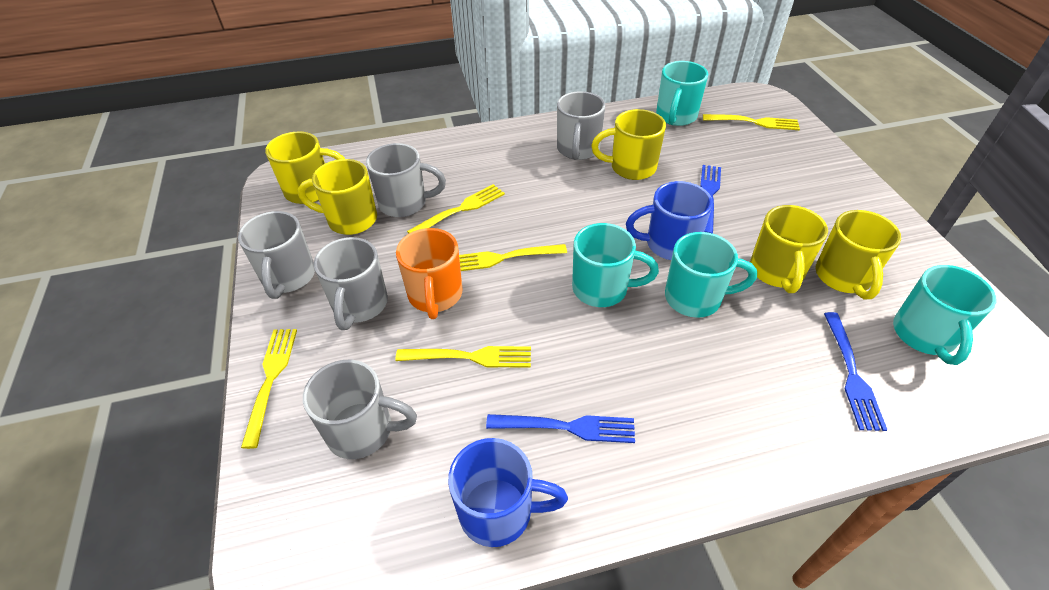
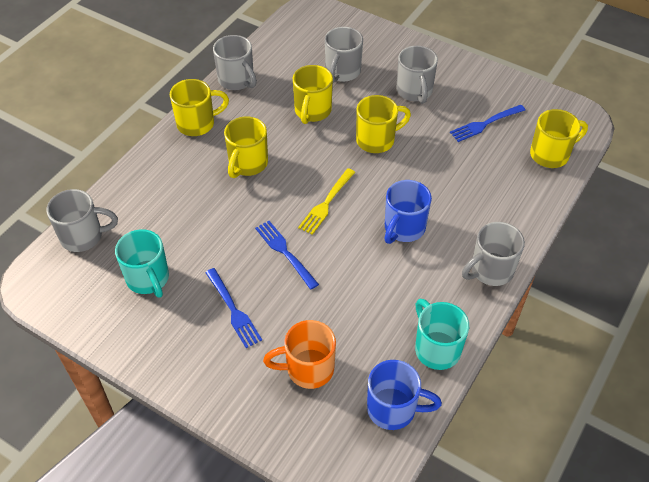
turquoise mug: 4 -> 2
yellow fork: 5 -> 1

